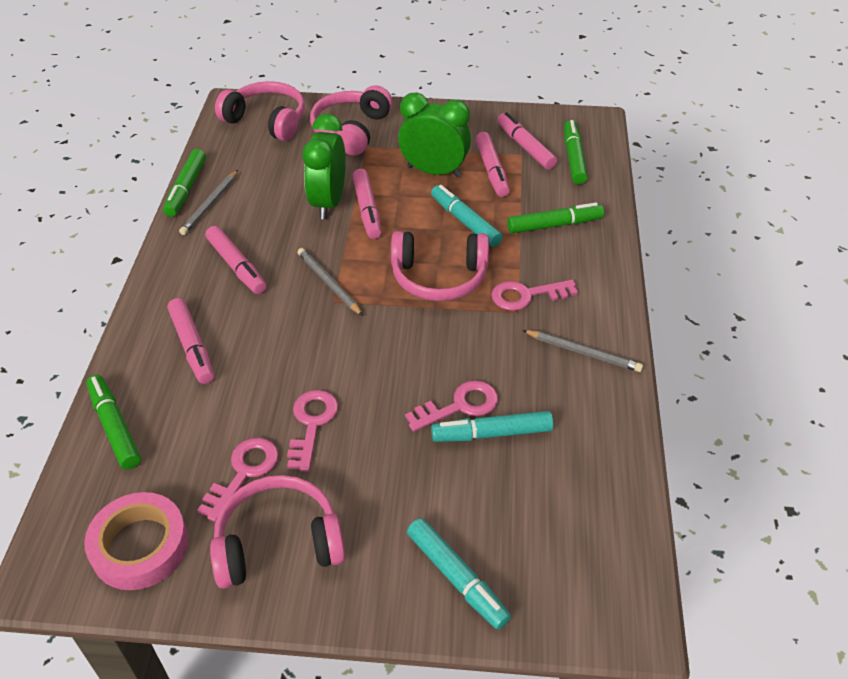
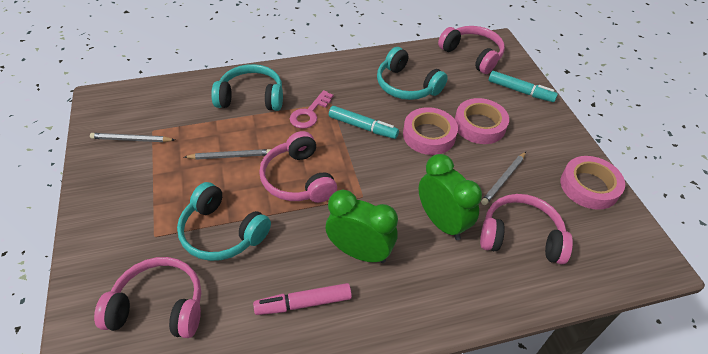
green marker: 4 -> 0
pink key: 4 -> 1
pink marker: 5 -> 1
pink tape: 1 -> 3
turquoise headphones: 0 -> 3
turquoise marker: 3 -> 2

